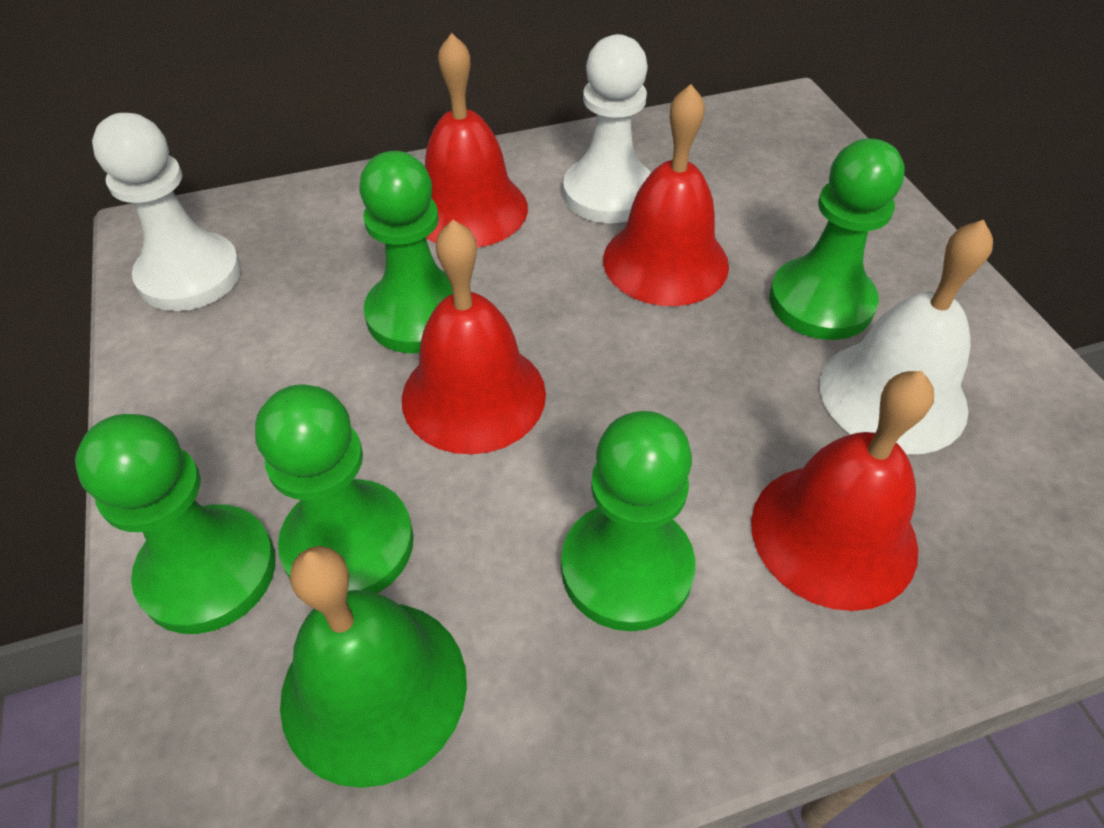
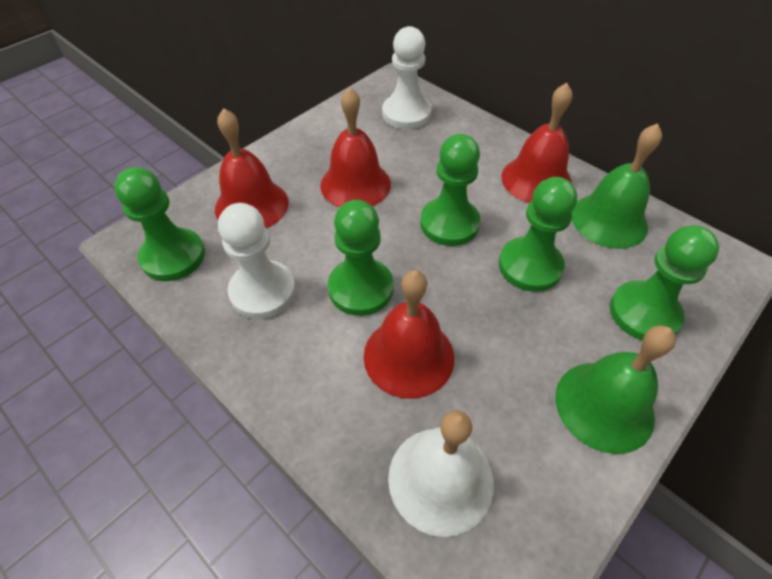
green bell: 1 -> 2

